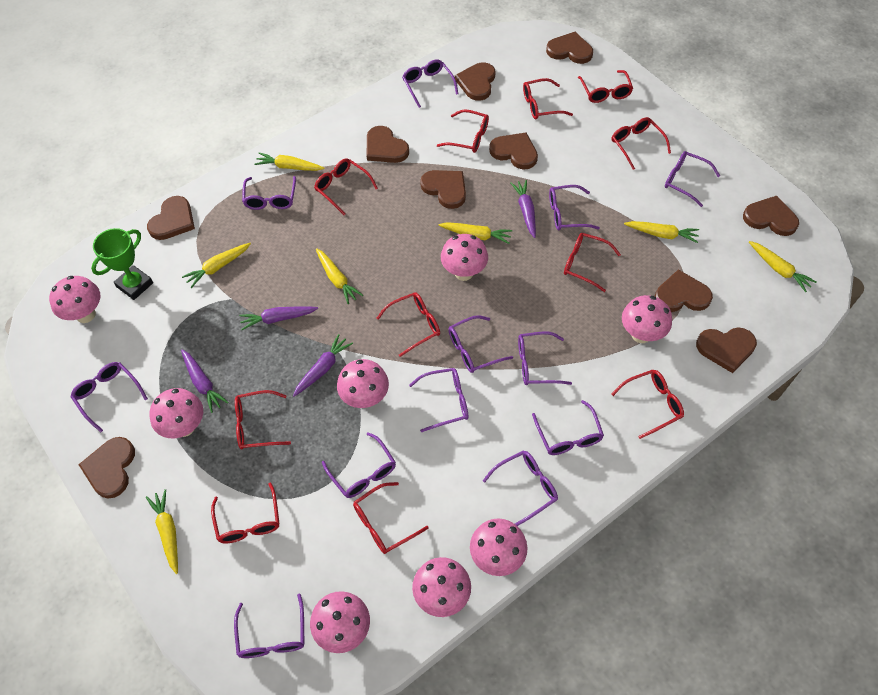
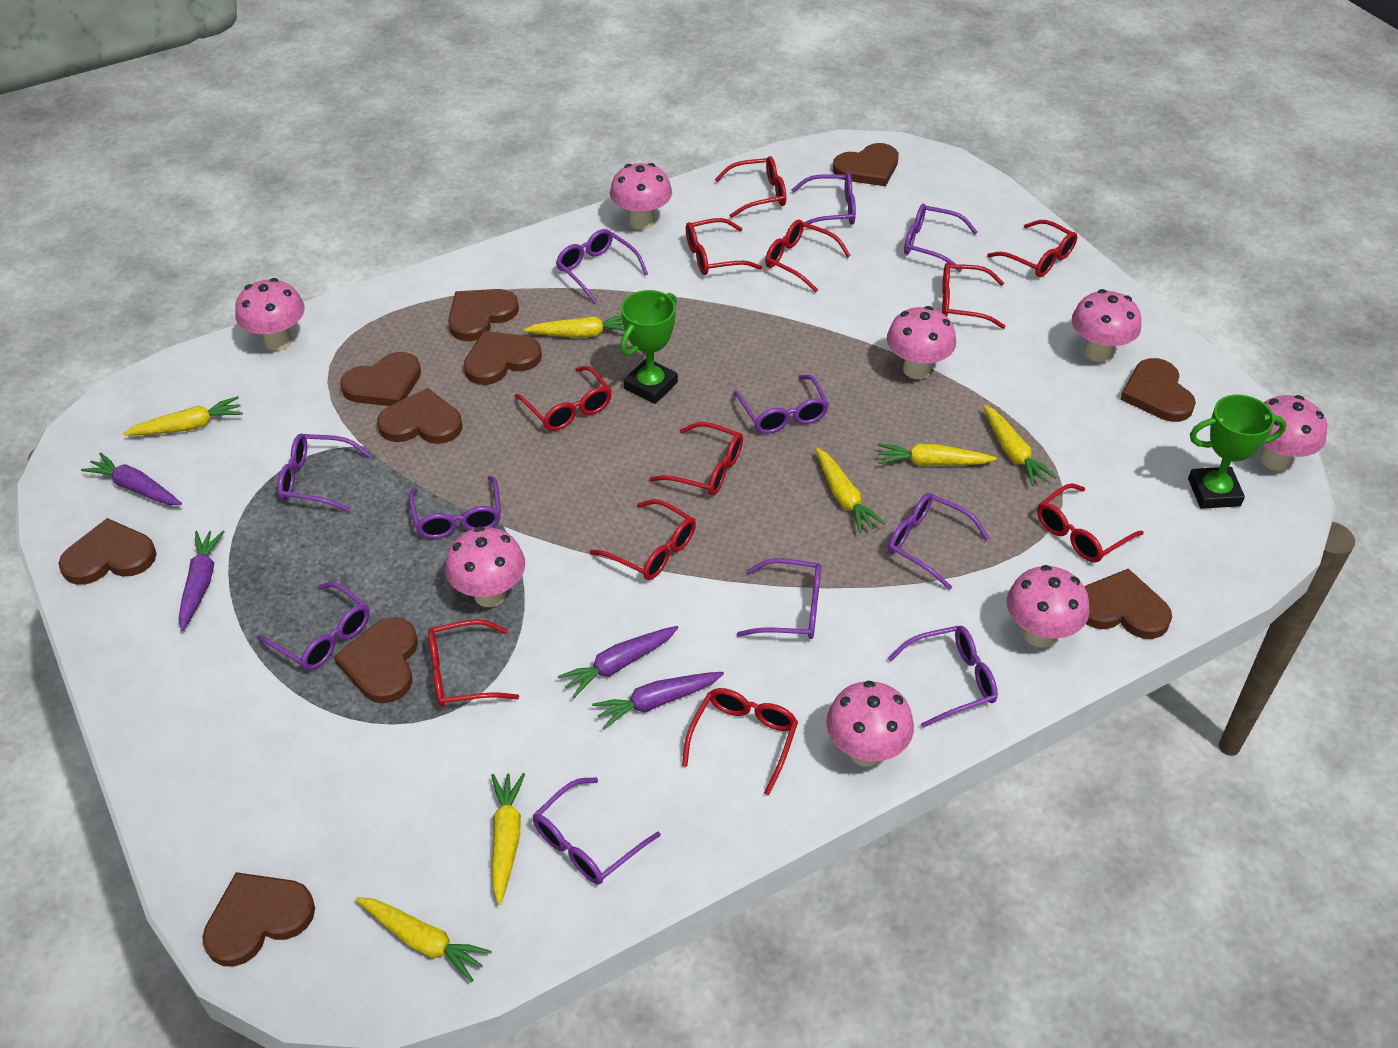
green trophy: 1 -> 2
purple glasses: 12 -> 11

